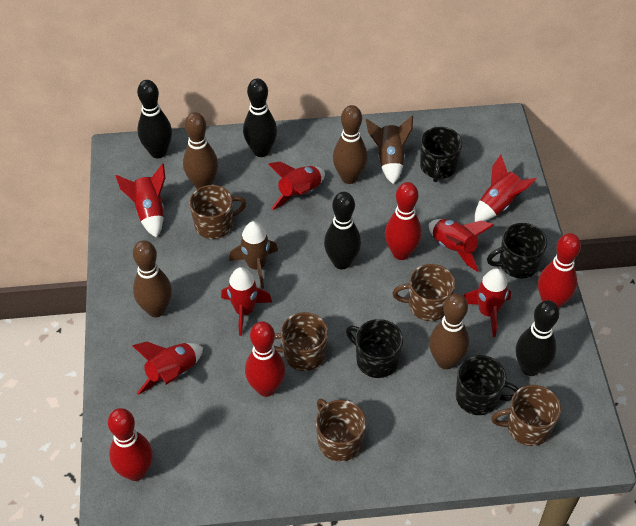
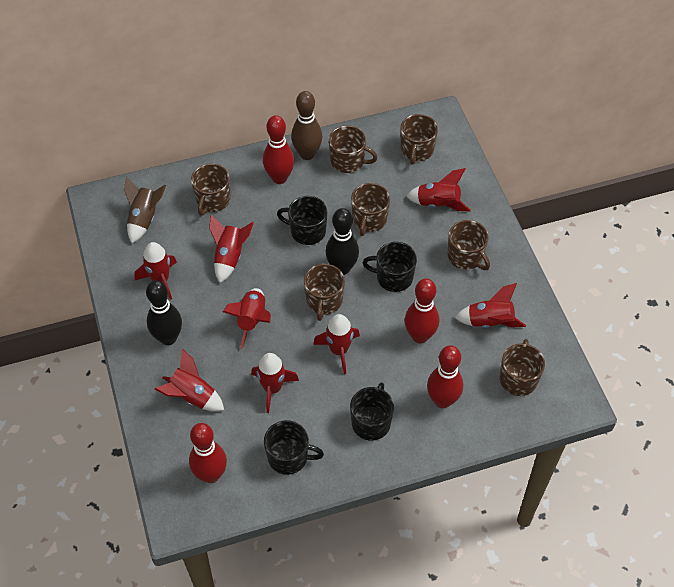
black bowling pin: 4 -> 2
brown bowling pin: 4 -> 1
brown mug: 5 -> 7
brown rocket: 2 -> 1
red rocket: 7 -> 8

